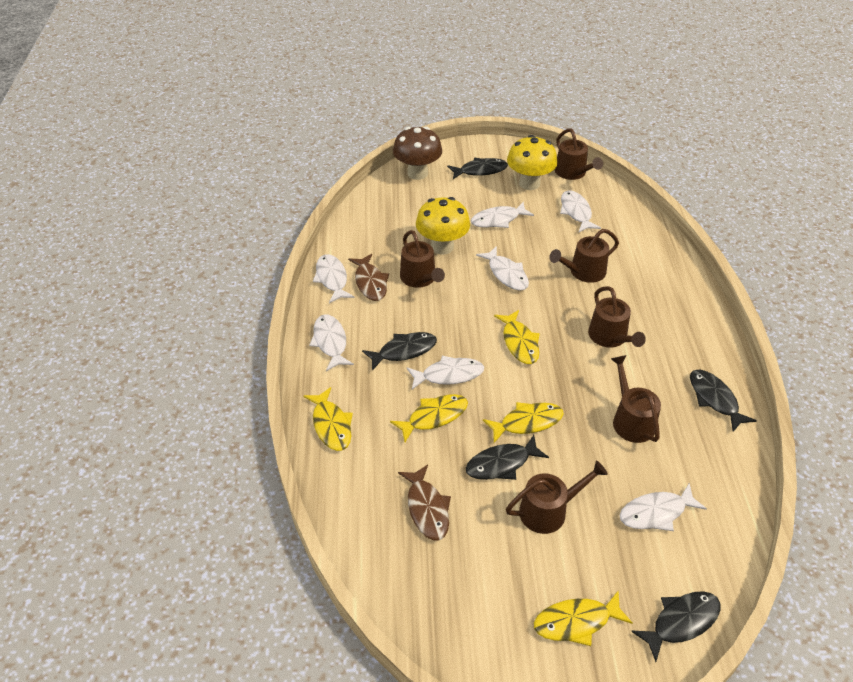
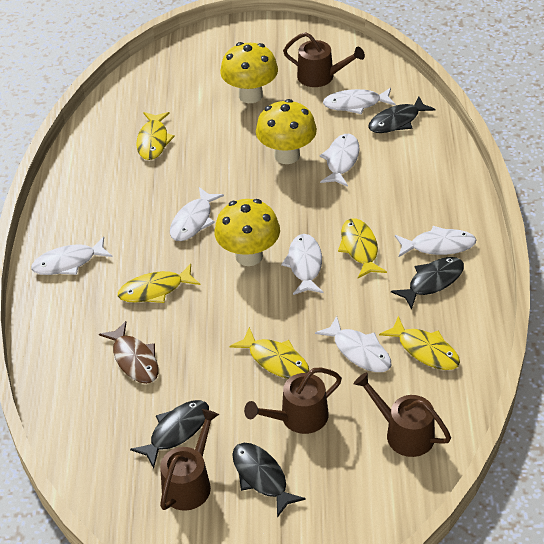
black fish: 5 -> 4
brown fish: 2 -> 1
brown mushroom: 1 -> 0
brown watering can: 6 -> 4
yellow mushroom: 2 -> 3

